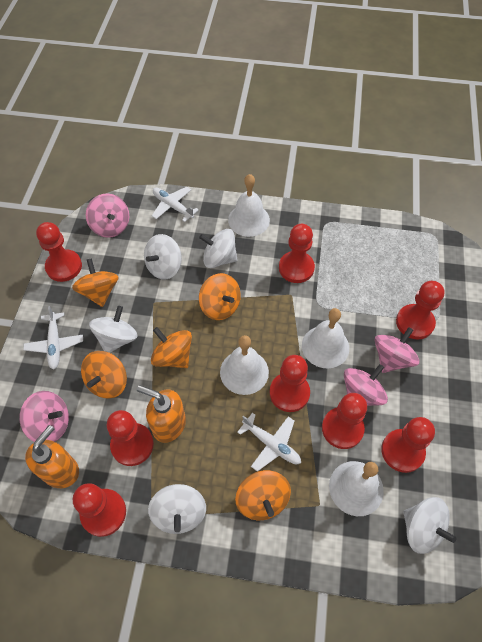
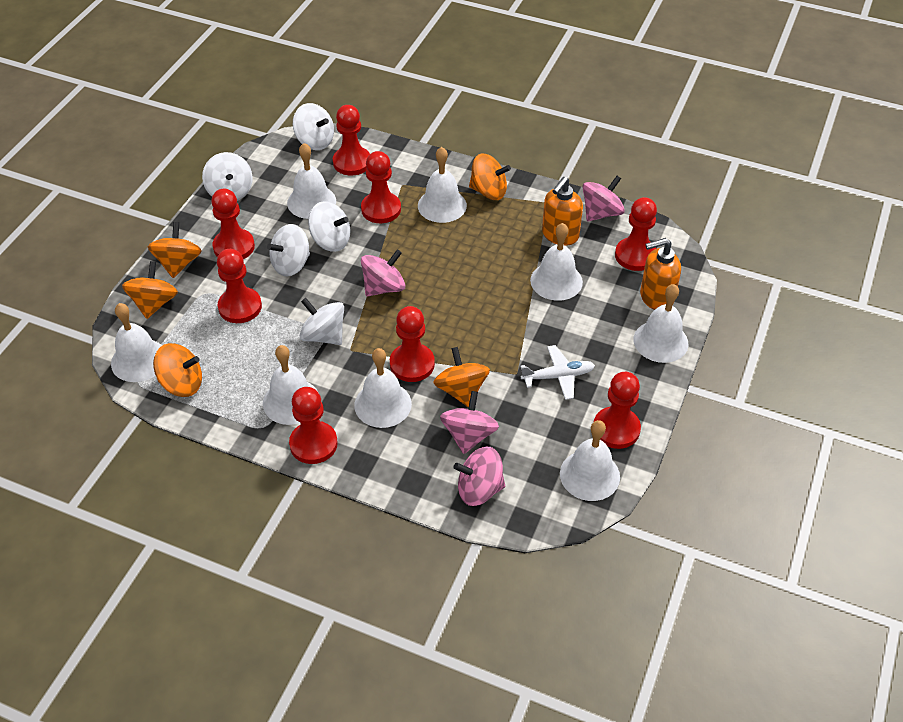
white bell: 4 -> 8
white plane: 3 -> 1

